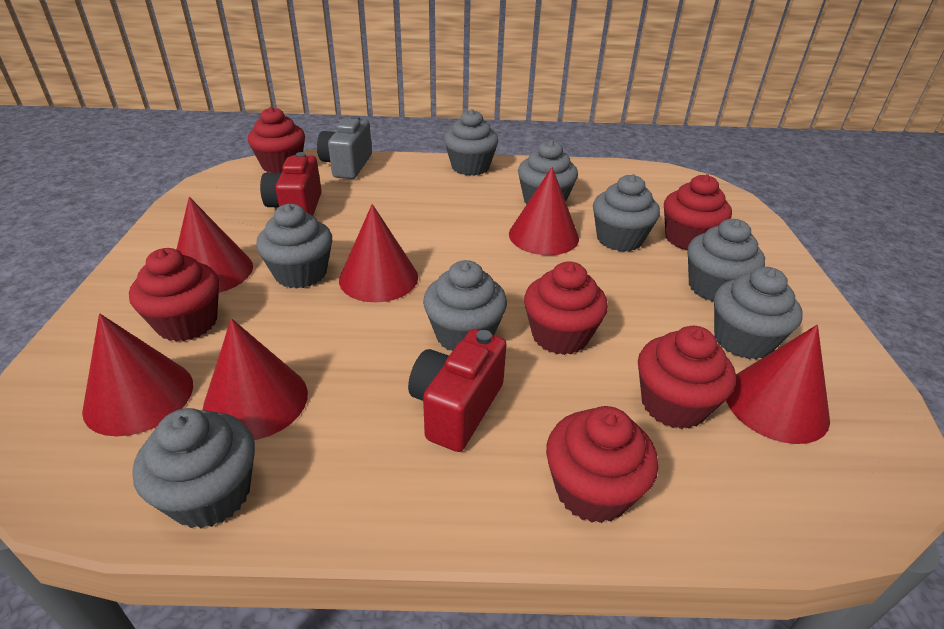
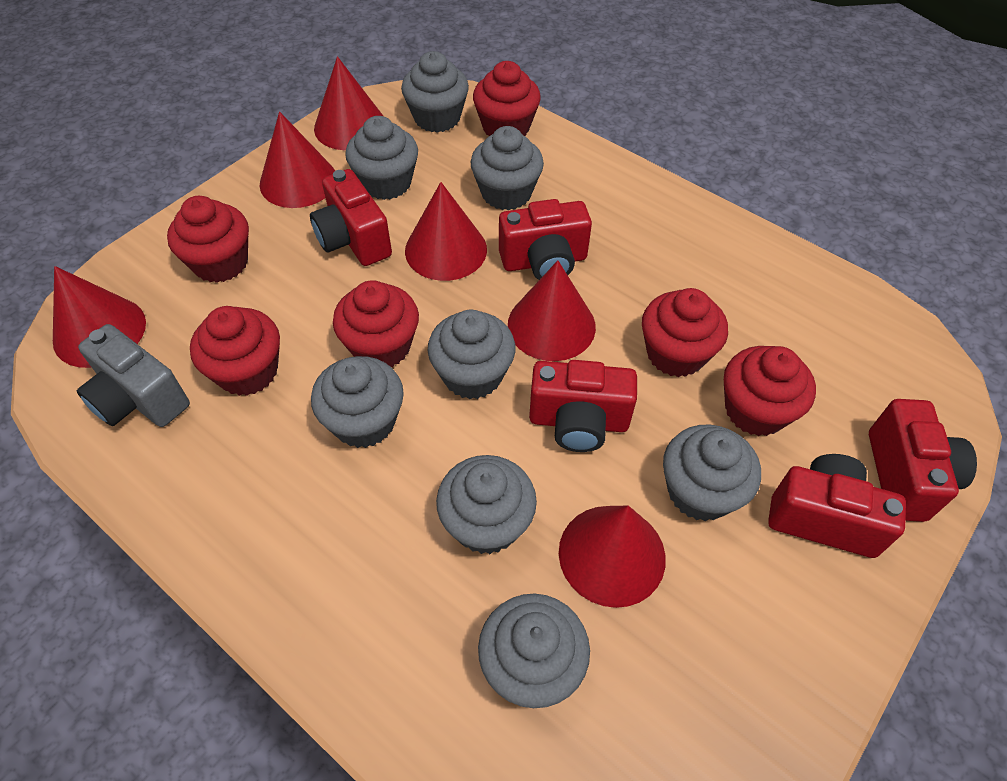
red camera: 2 -> 5

